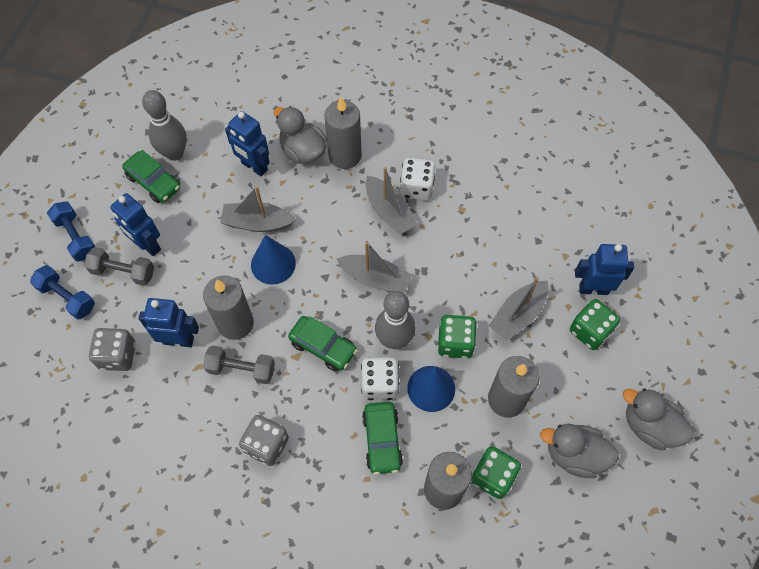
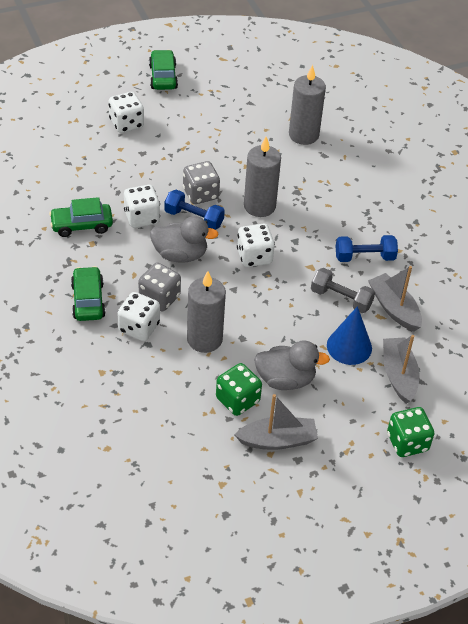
blue cone: 2 -> 1
blue robot: 4 -> 0
green dice: 3 -> 2
grey boat: 4 -> 3
grey bowling pin: 2 -> 0
grey candle: 4 -> 3
grey duck: 3 -> 2
grey dumbbell: 2 -> 1
white dice: 2 -> 4

